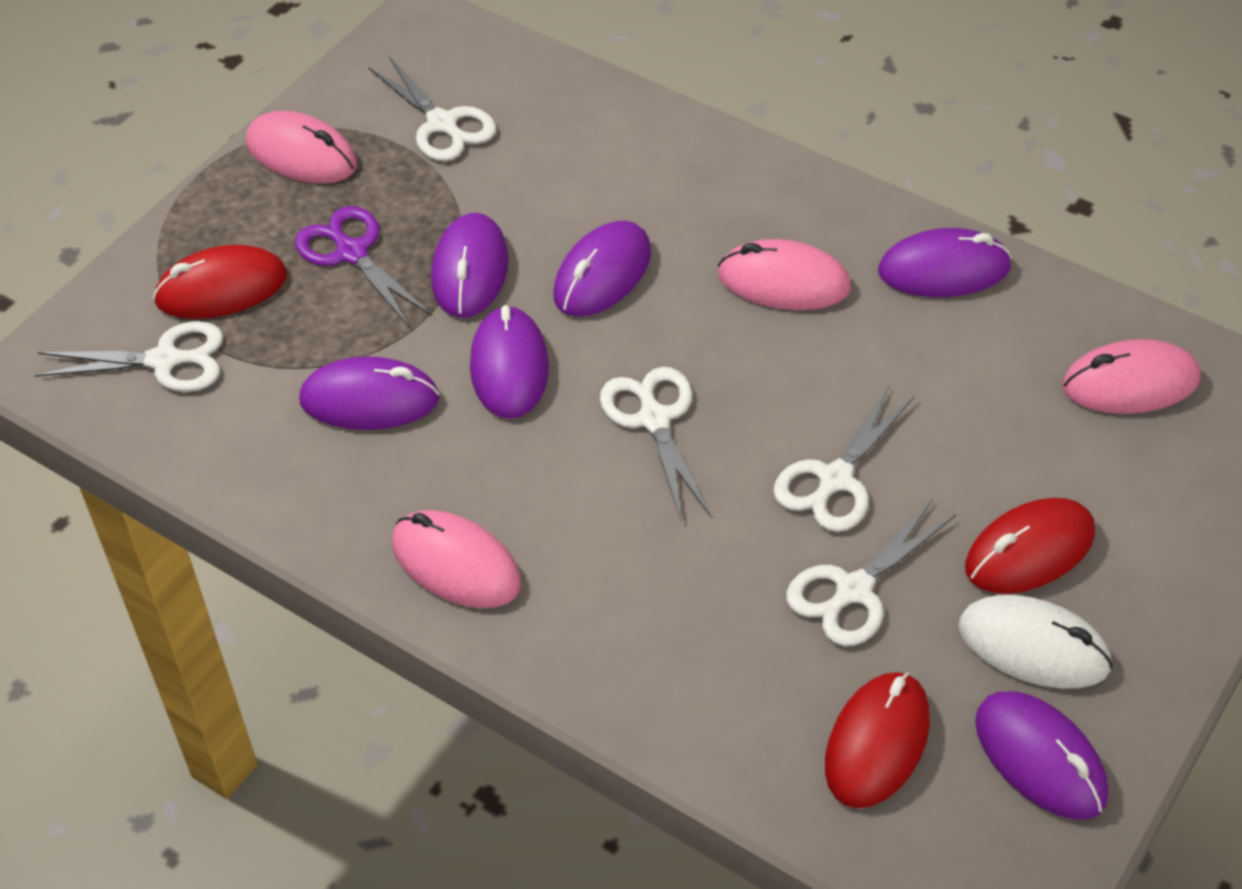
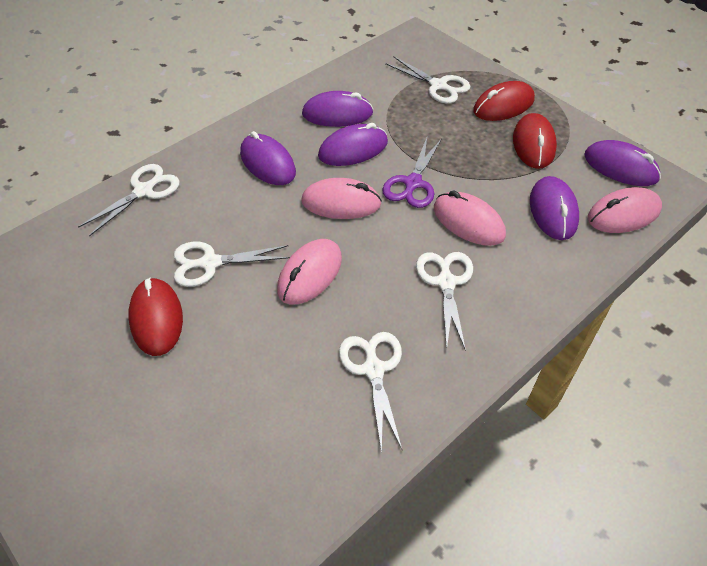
purple mouse: 6 -> 5
white mouse: 1 -> 0

